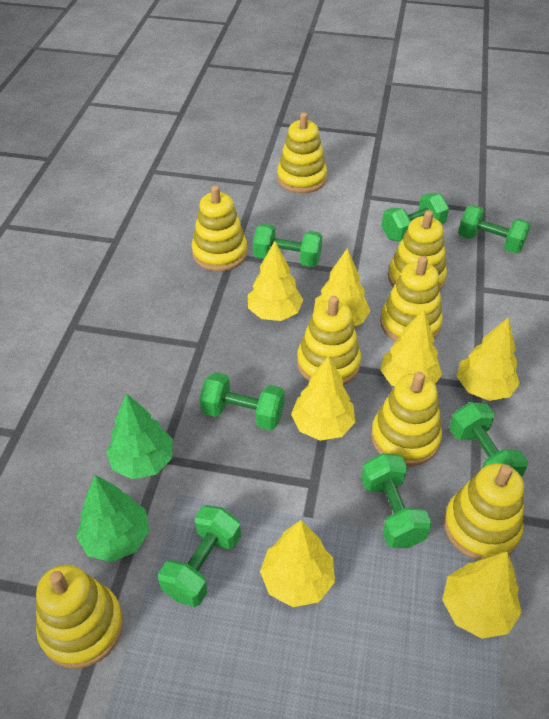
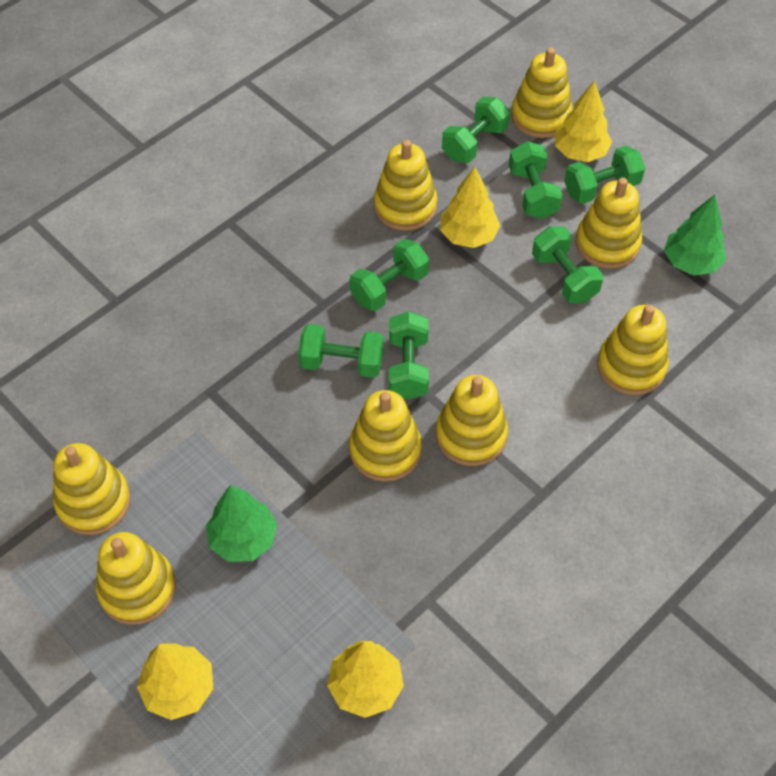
yellow tree: 7 -> 4

